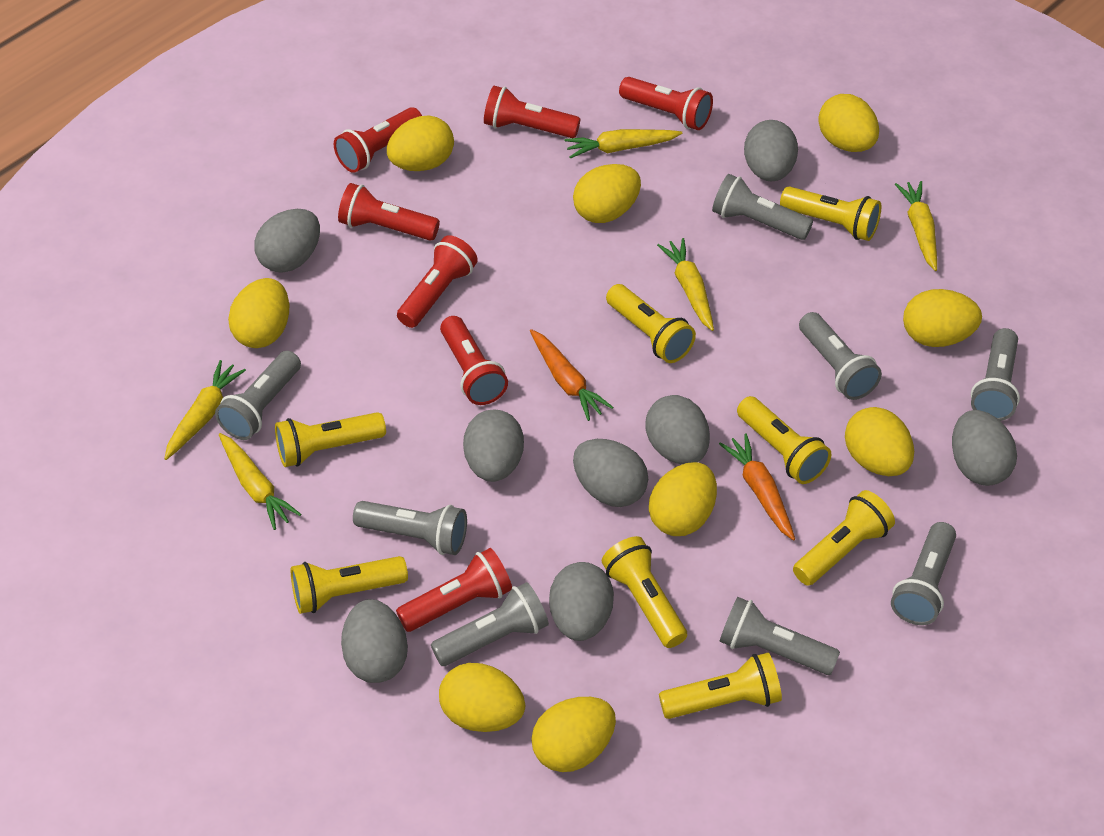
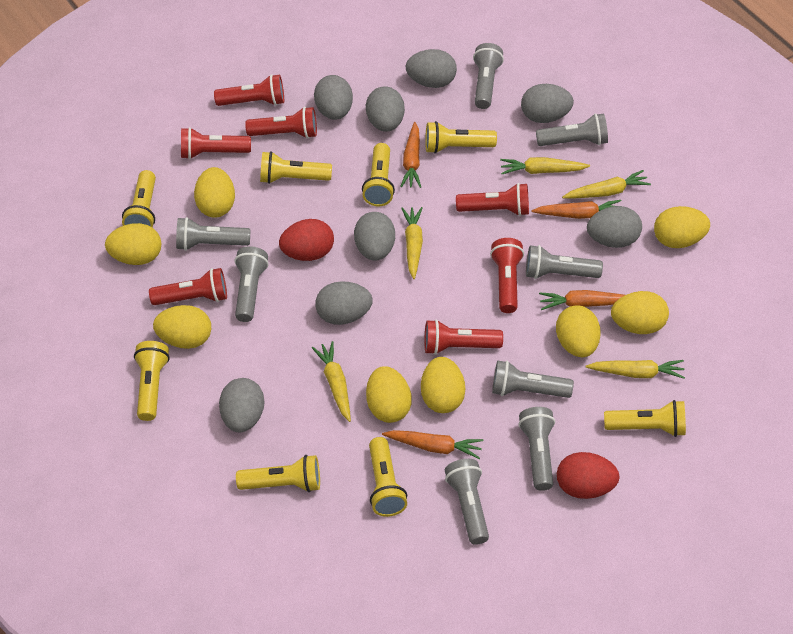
orange carrot: 2 -> 4
red egg: 0 -> 2
yellow egg: 9 -> 8

